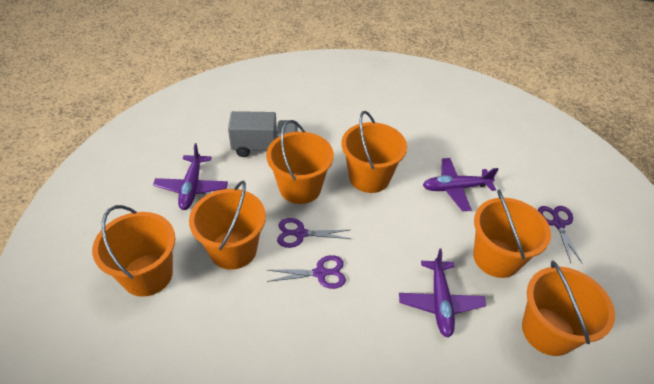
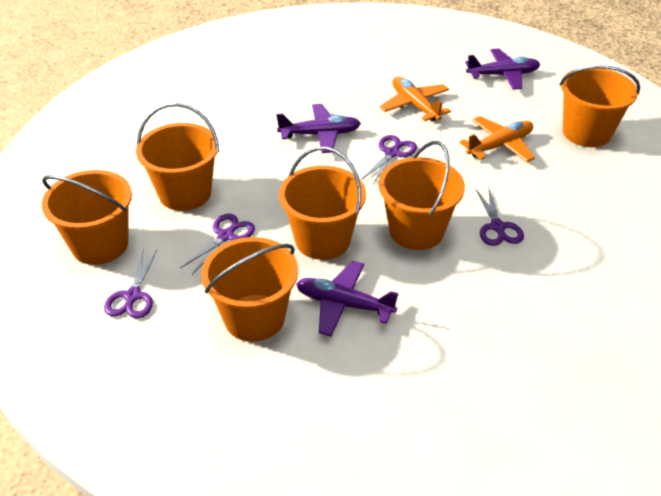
grey truck: 1 -> 0
orange plane: 0 -> 2
purple scissors: 3 -> 4

